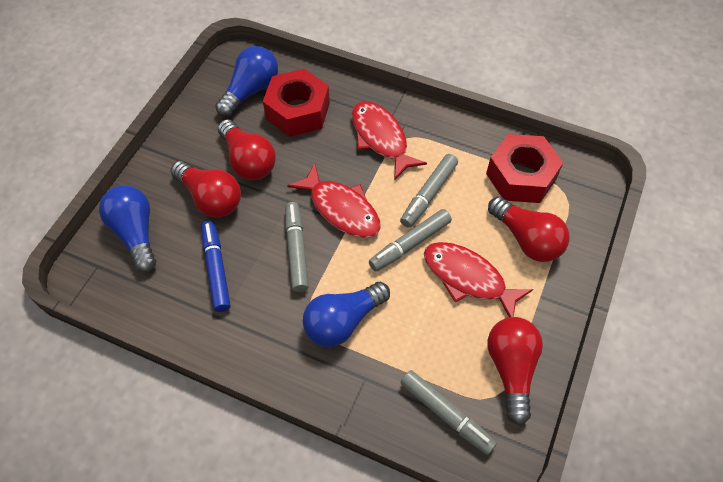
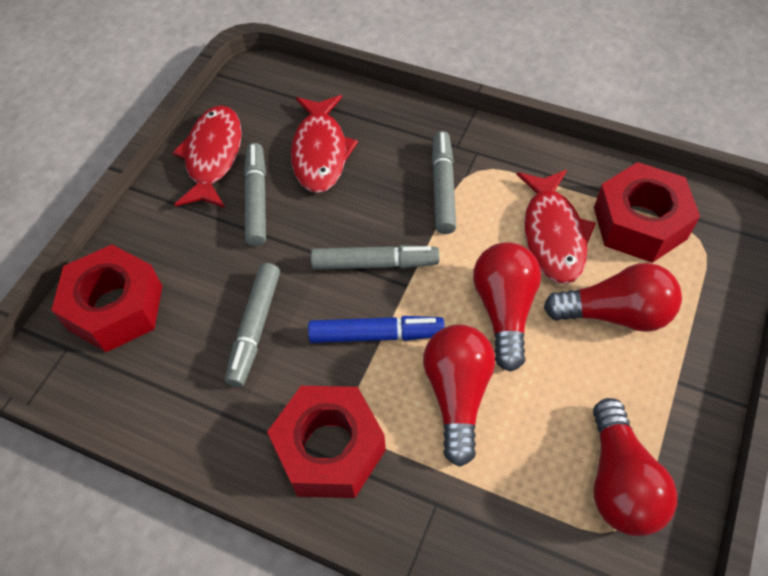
blue light bulb: 3 -> 0
red nut: 2 -> 3

